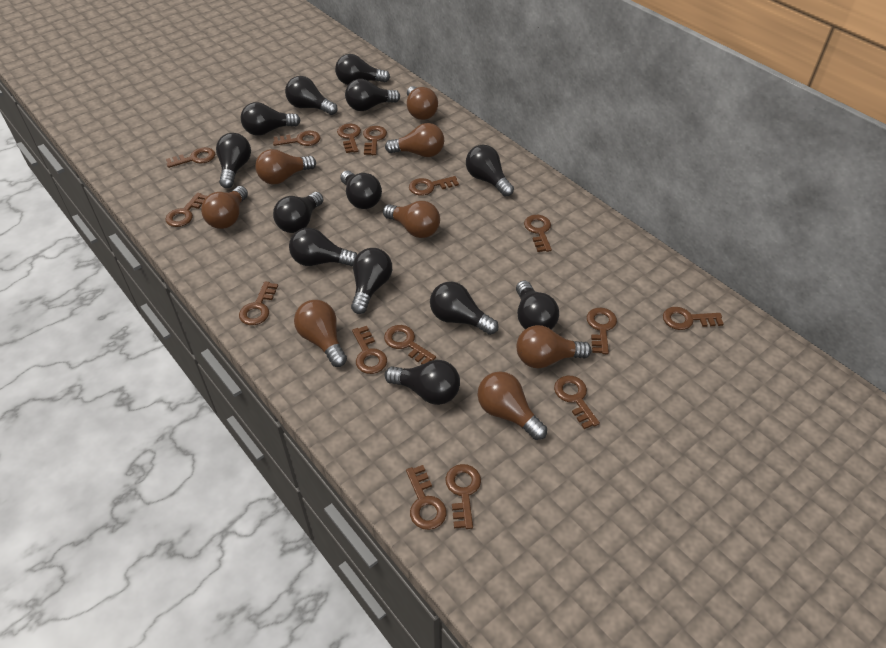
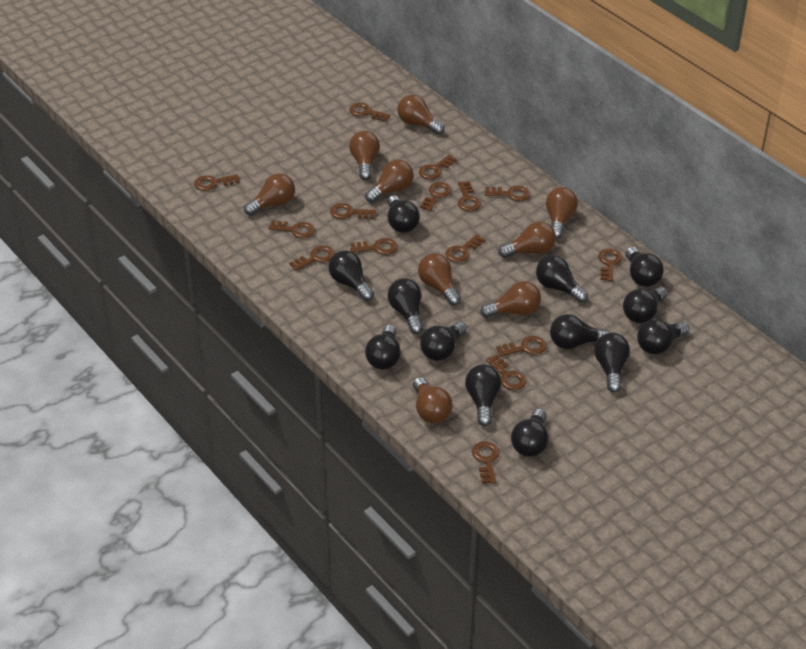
brown light bulb: 8 -> 9

